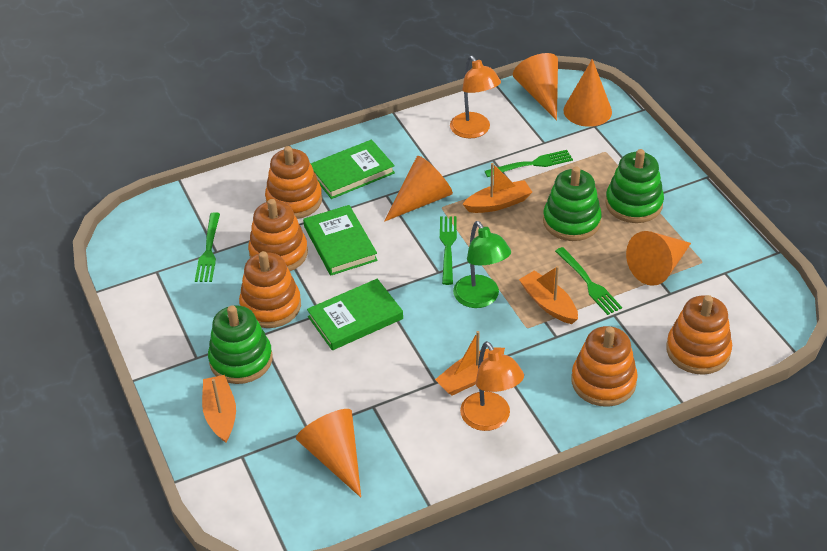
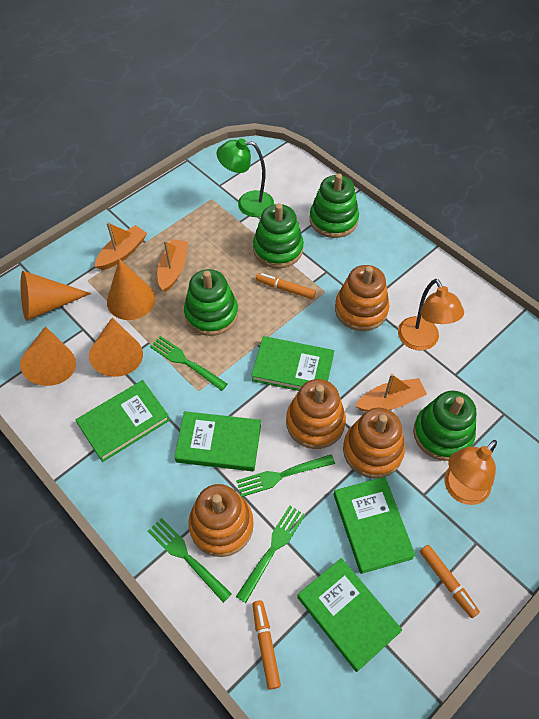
green book: 3 -> 5
green stacking toy: 3 -> 4
orange boat: 4 -> 3
orange cone: 5 -> 4
orange marker: 0 -> 3
orange stacking toy: 5 -> 4

